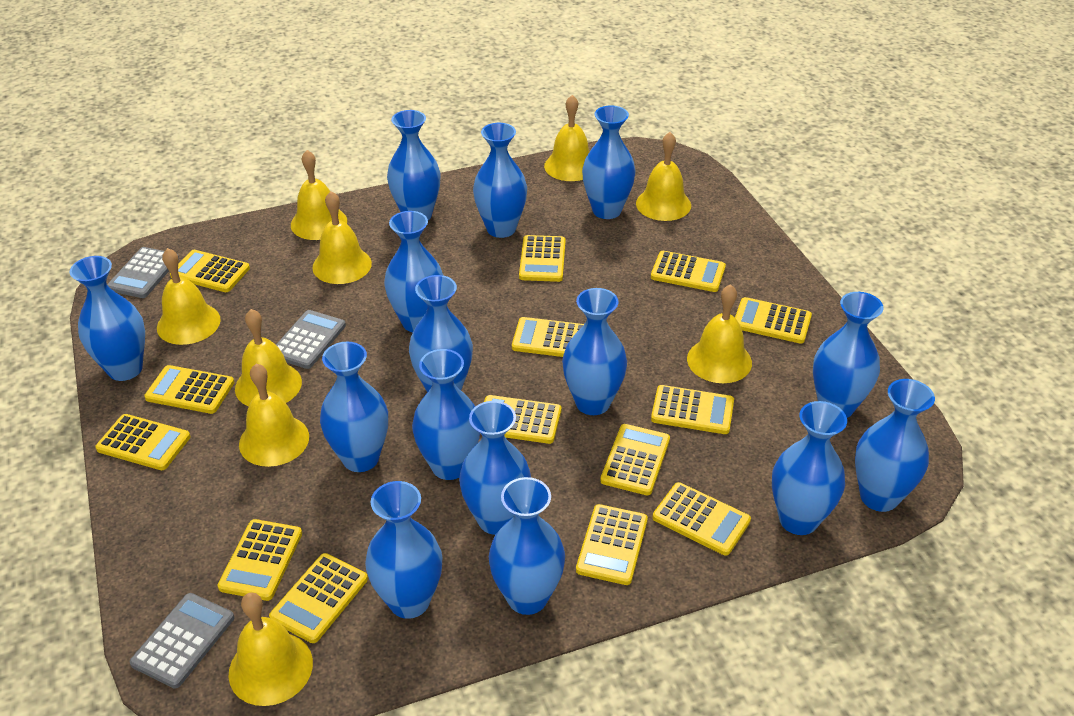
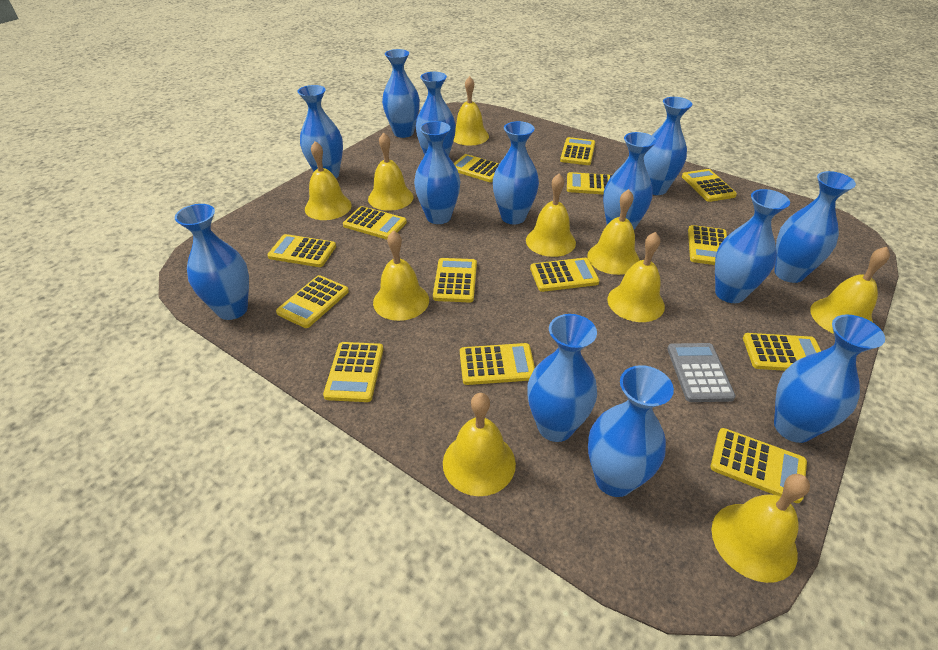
blue vase: 15 -> 13
grey calculator: 3 -> 1
yellow bell: 9 -> 10

